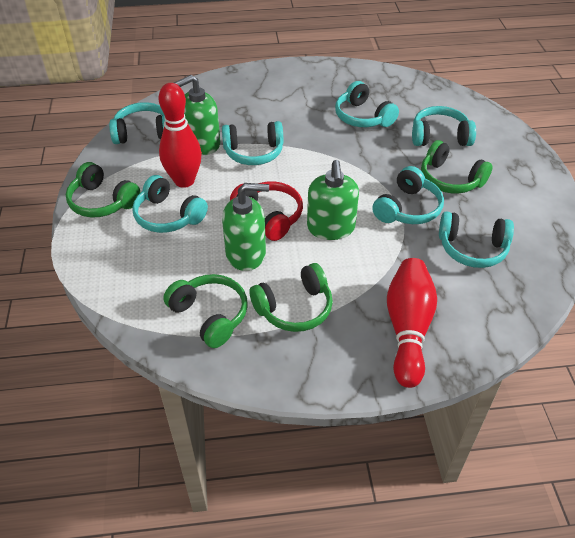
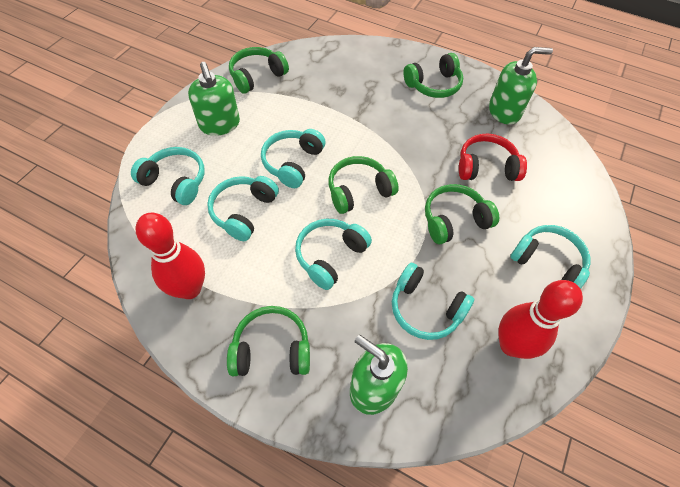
green headphones: 4 -> 5
turquoise headphones: 7 -> 6

